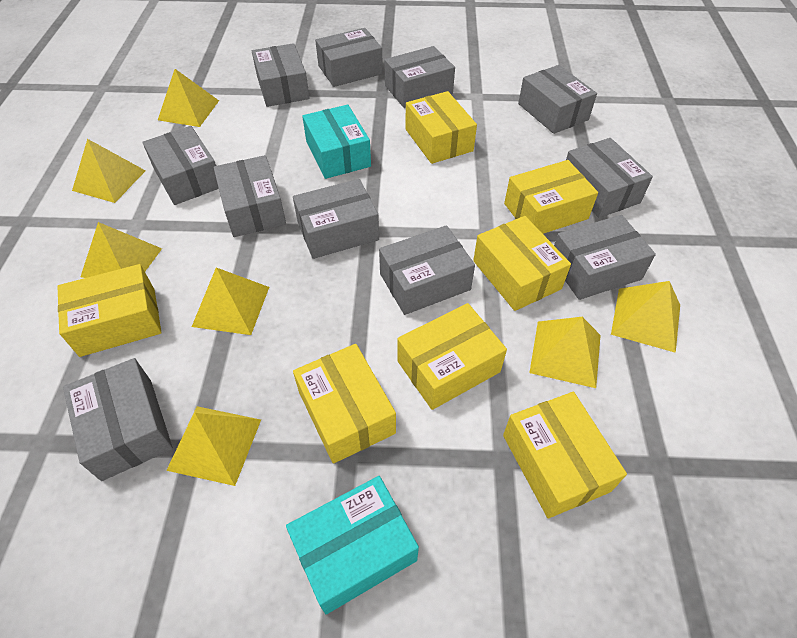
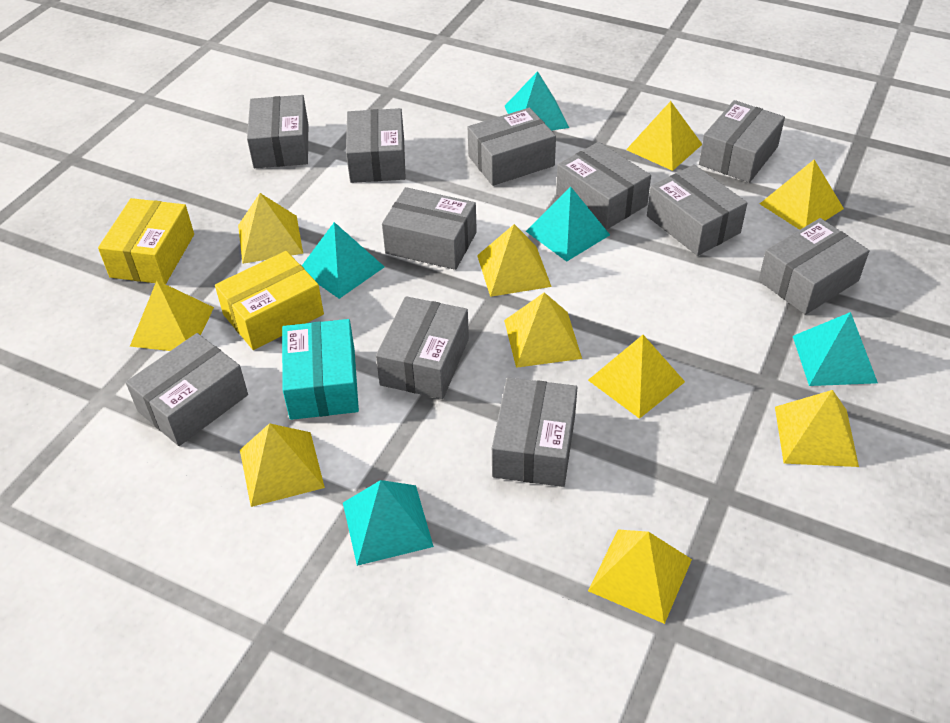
turquoise box: 2 -> 1
turquoise pyramid: 0 -> 5
yellow box: 7 -> 2
yellow pyramid: 7 -> 10

